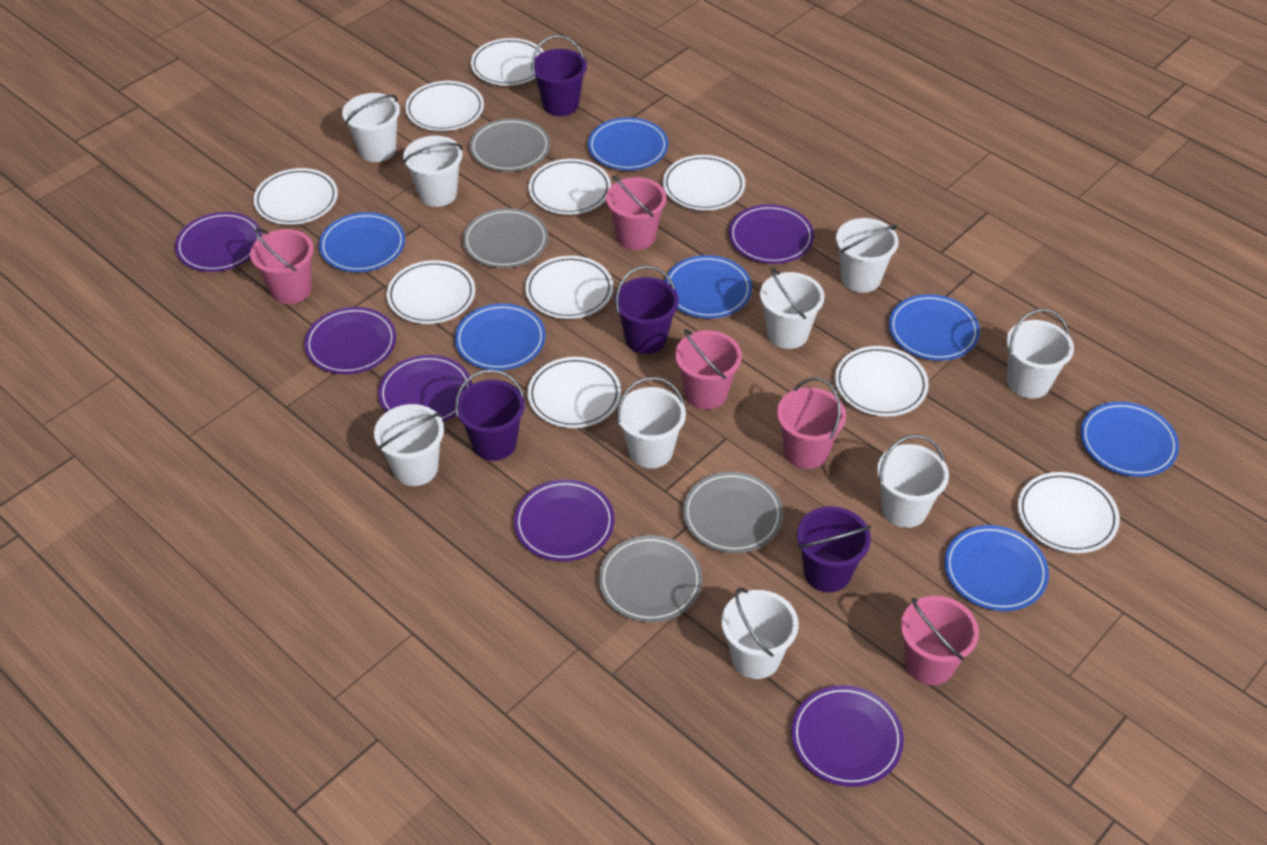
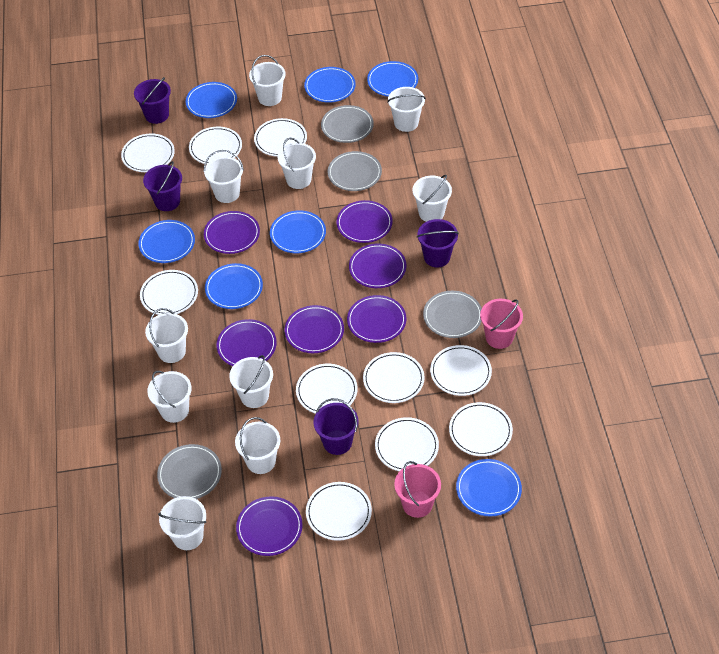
pink bucket: 5 -> 2
purple plate: 6 -> 7
white bucket: 9 -> 10

